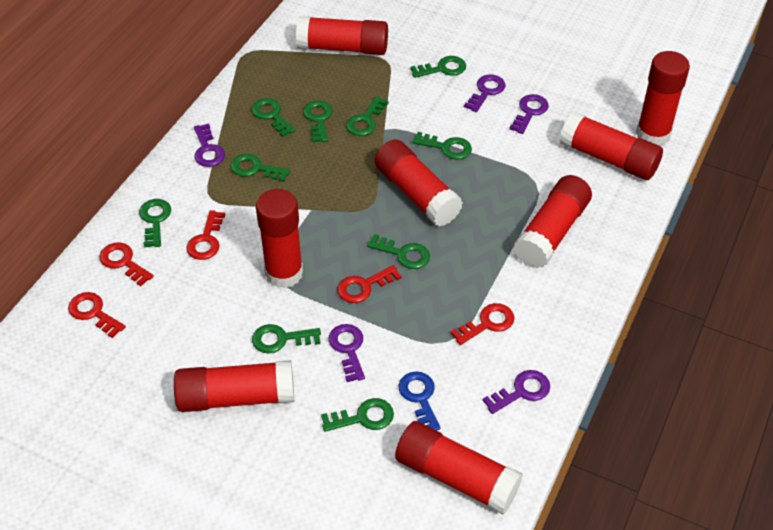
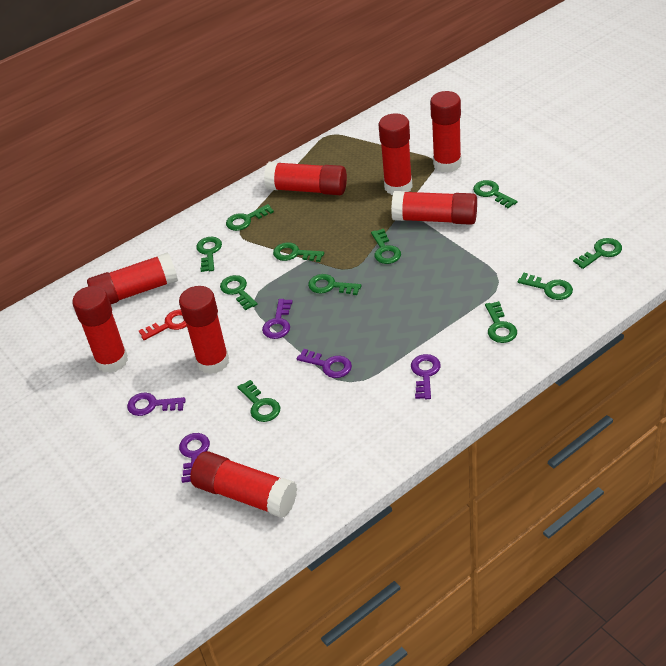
blue key: 1 -> 0
green key: 10 -> 11
red key: 5 -> 1

